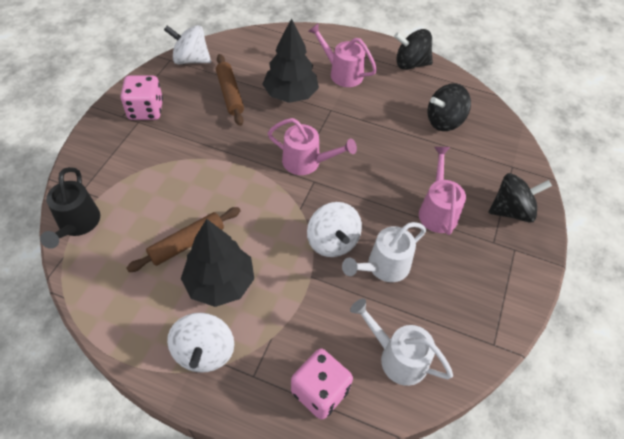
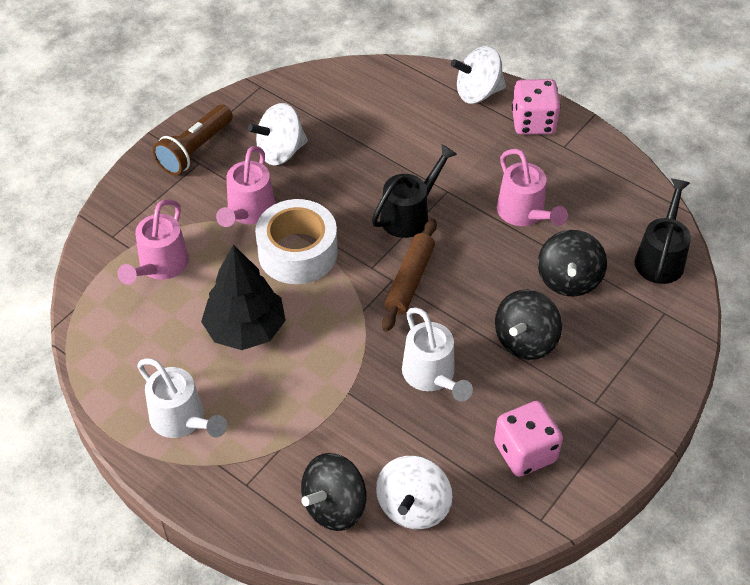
black tree: 2 -> 1
black watering can: 1 -> 2
brown flashlight: 0 -> 1
brown rolling pin: 2 -> 1
white tape: 0 -> 1

